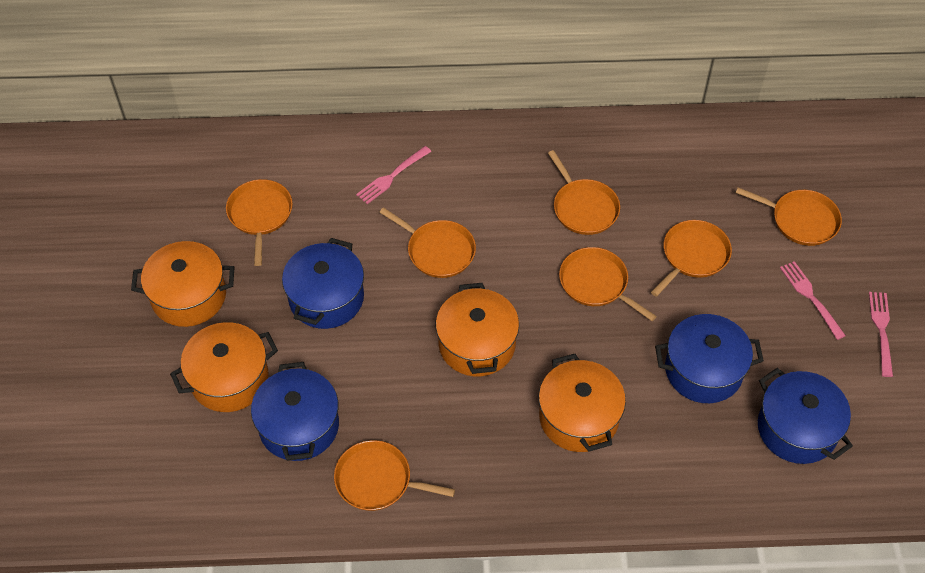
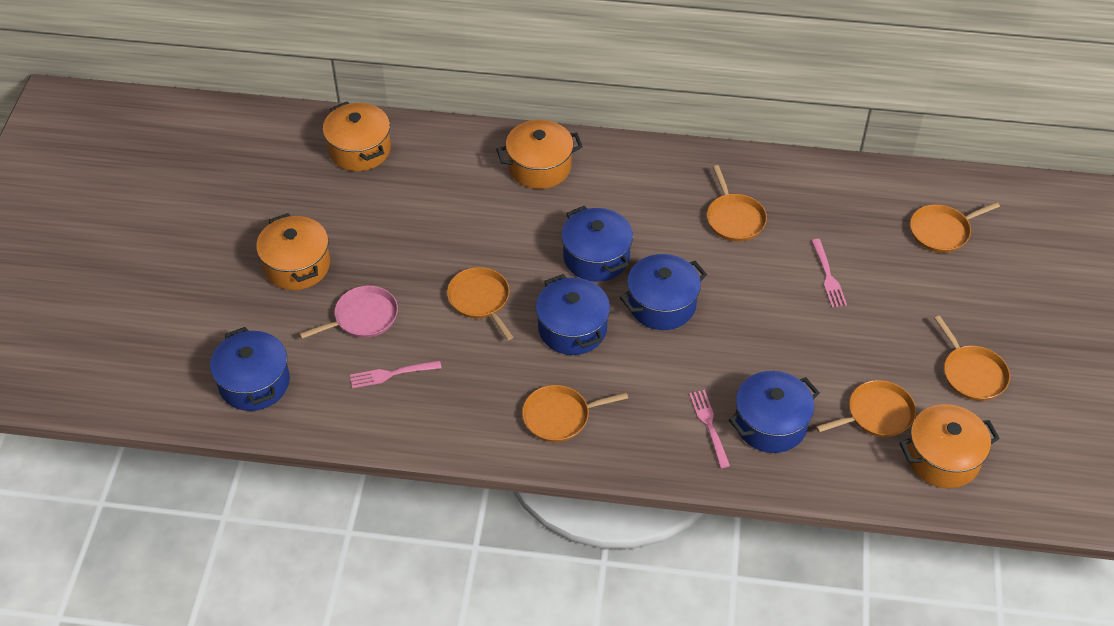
blue pot: 4 -> 5
orange pan: 7 -> 6
pink pan: 0 -> 1

